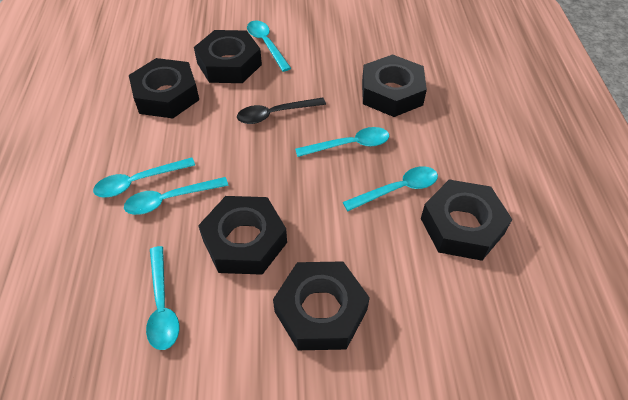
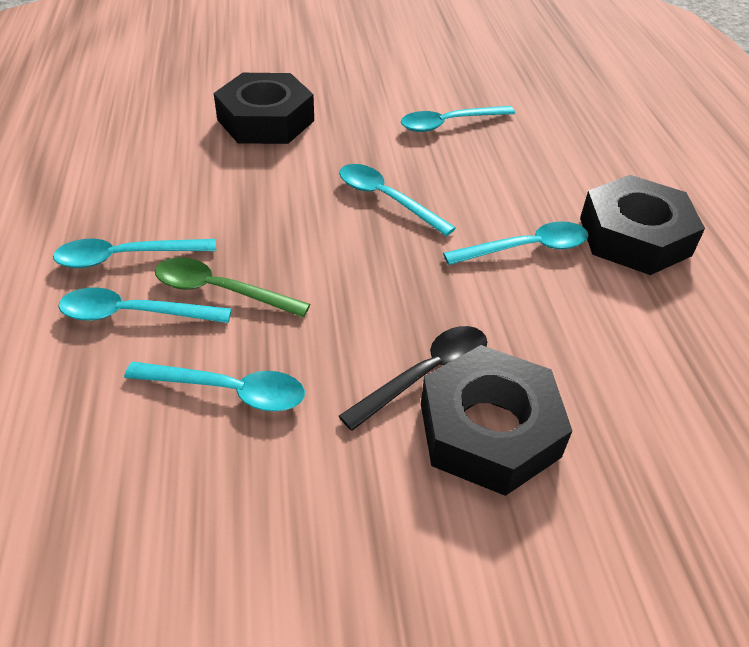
black nut: 6 -> 3
green spoon: 0 -> 1

